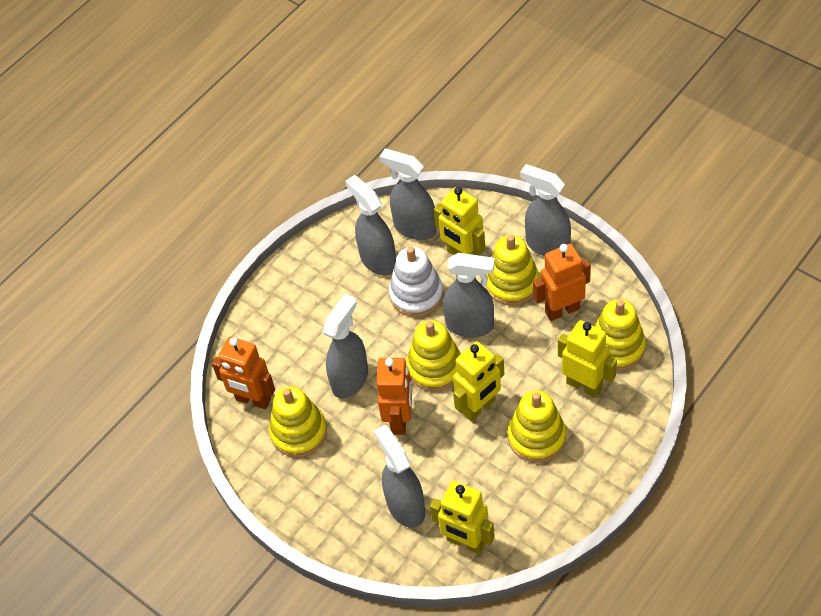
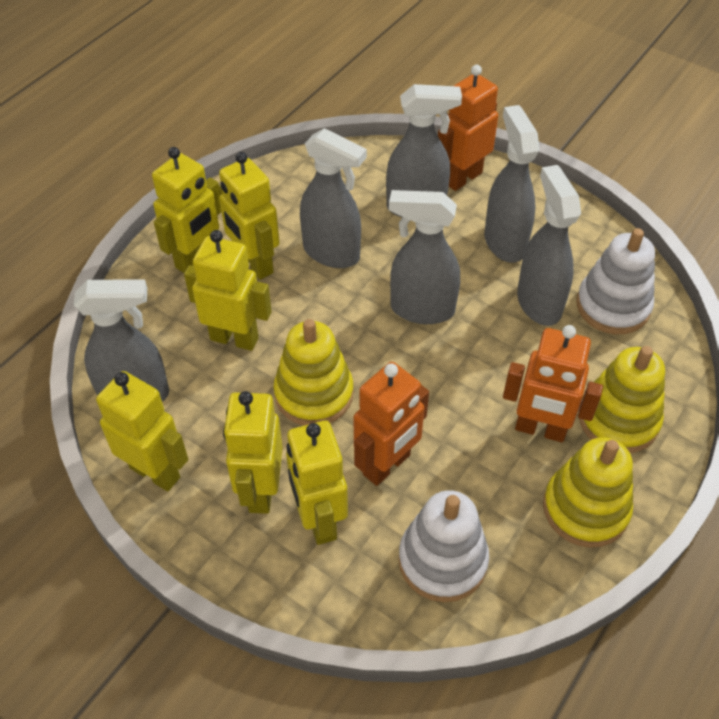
white stacking toy: 1 -> 2
yellow robot: 4 -> 6
yellow stacking toy: 5 -> 3

